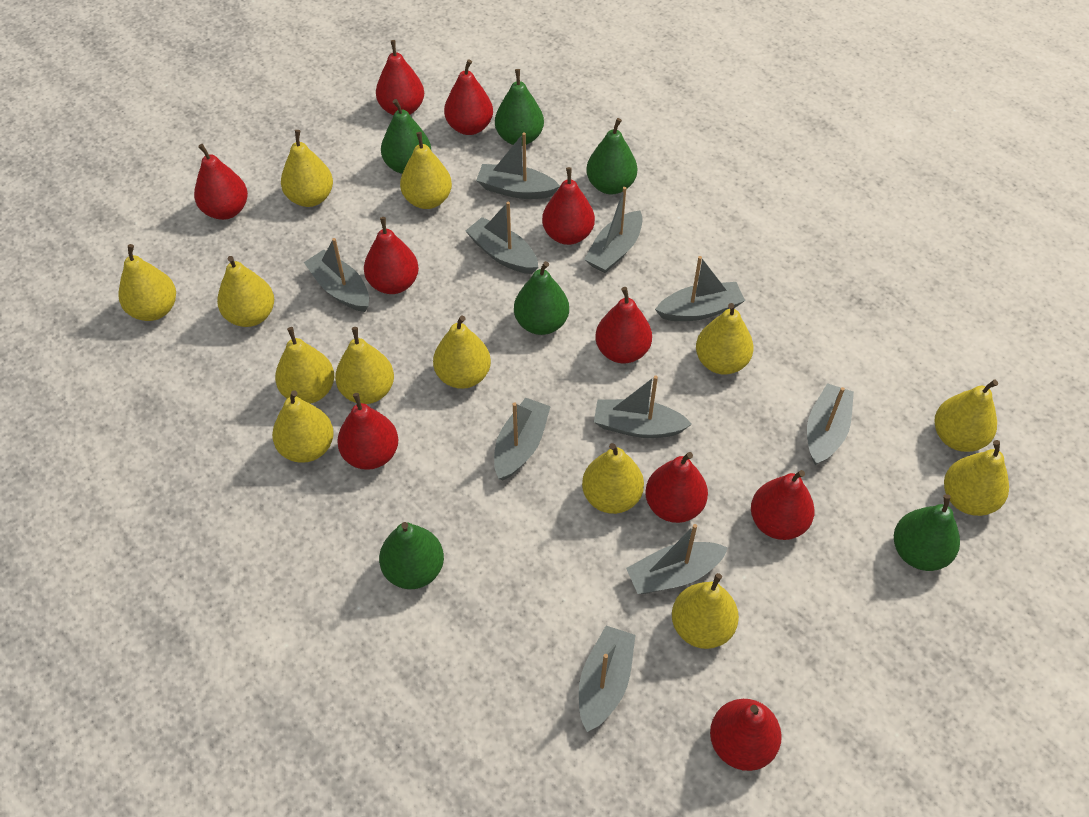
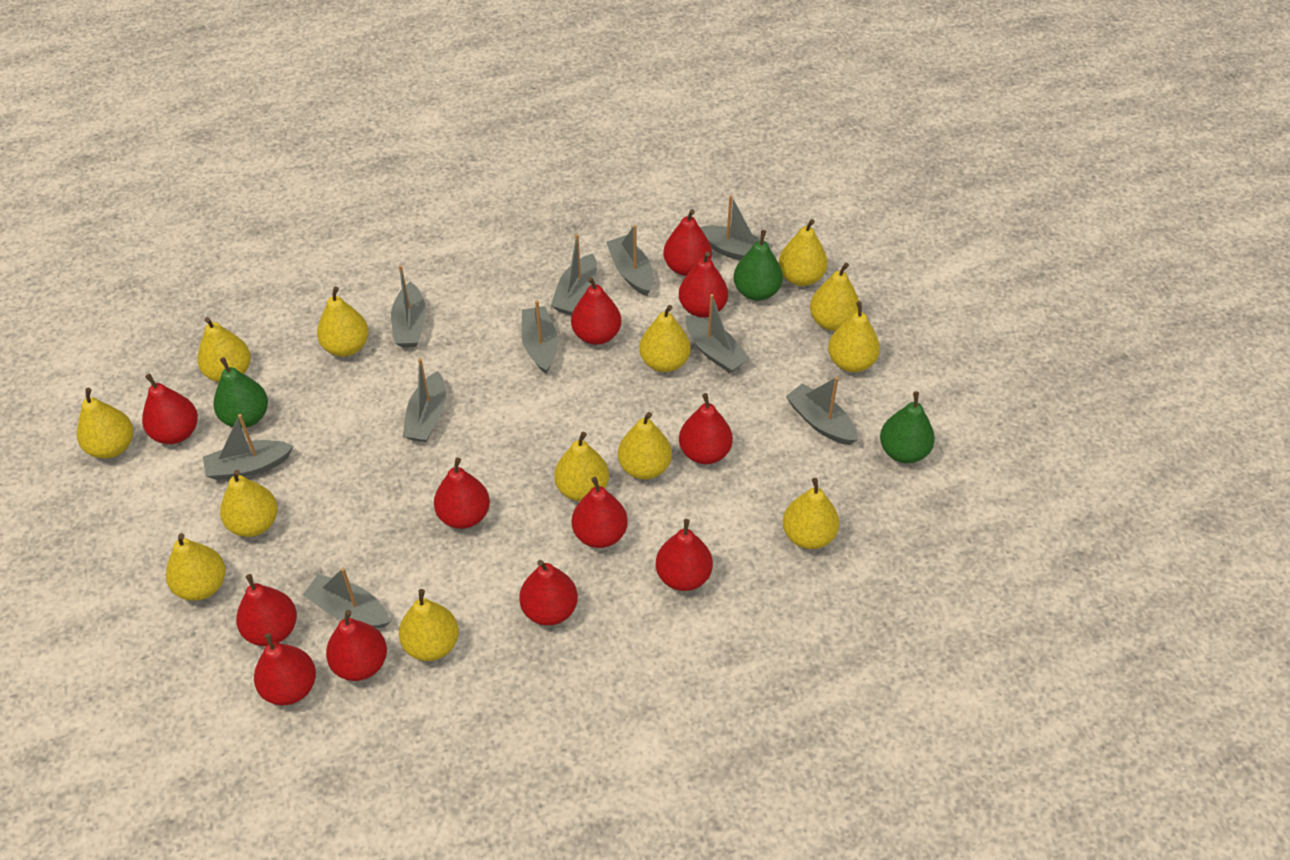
green pear: 6 -> 3
red pear: 10 -> 12

